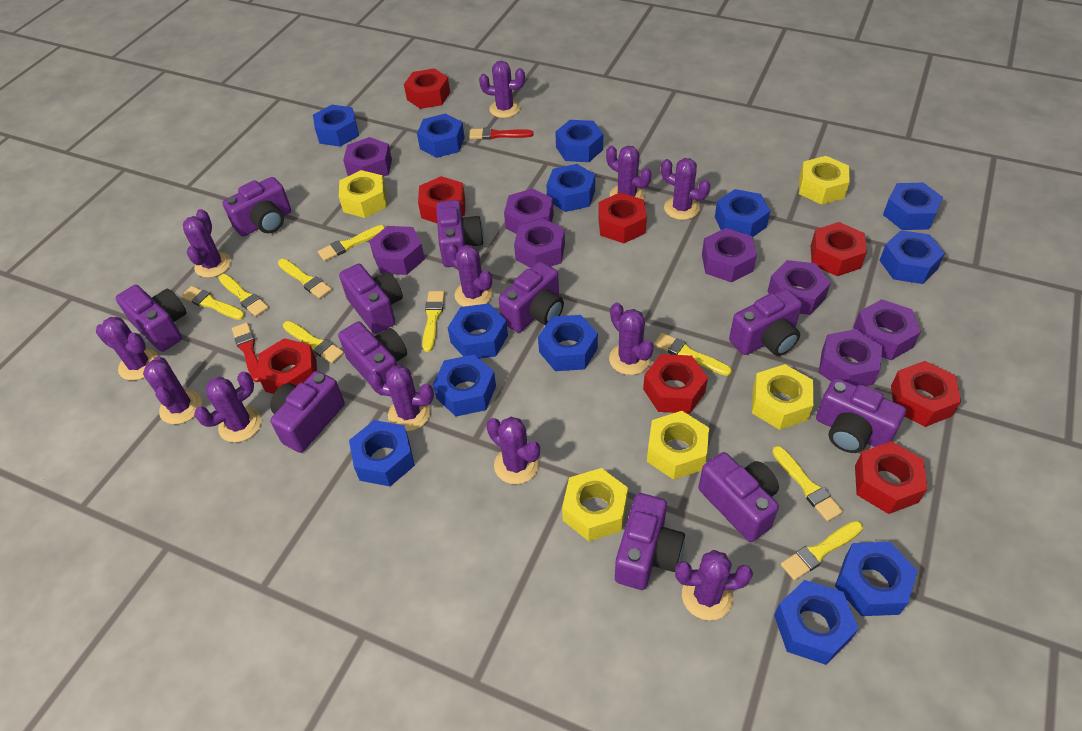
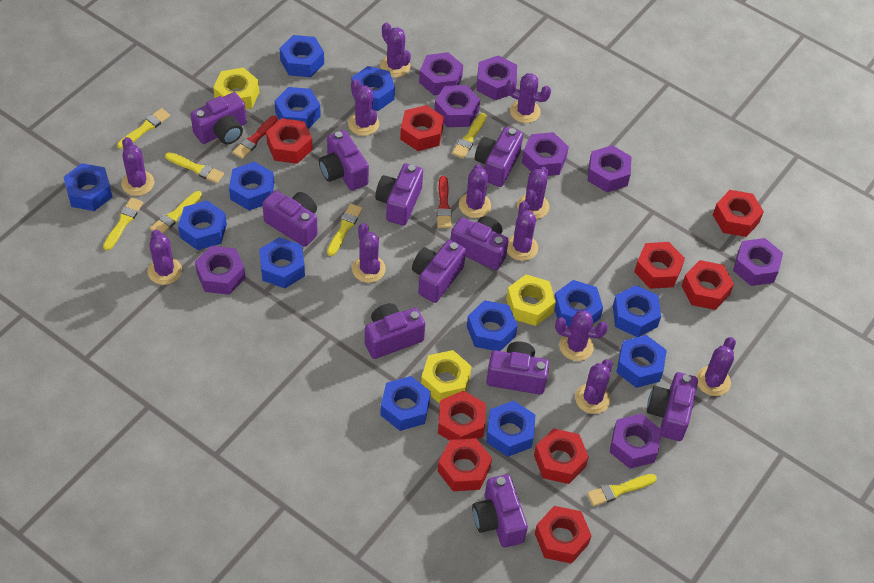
red nut: 8 -> 9
yellow brush: 9 -> 7
yellow nut: 5 -> 3

